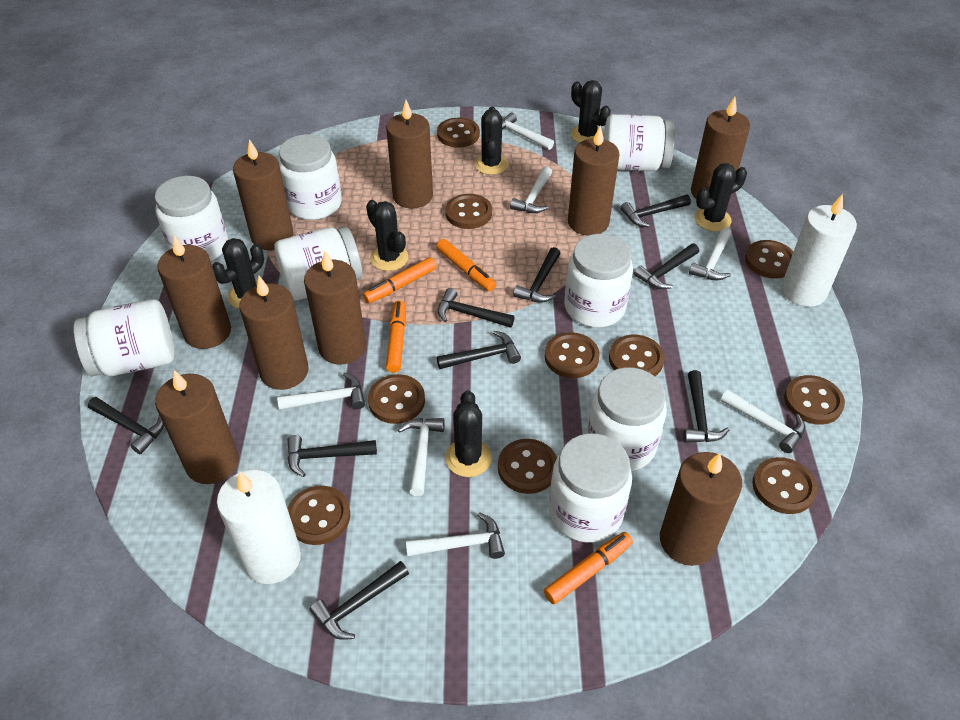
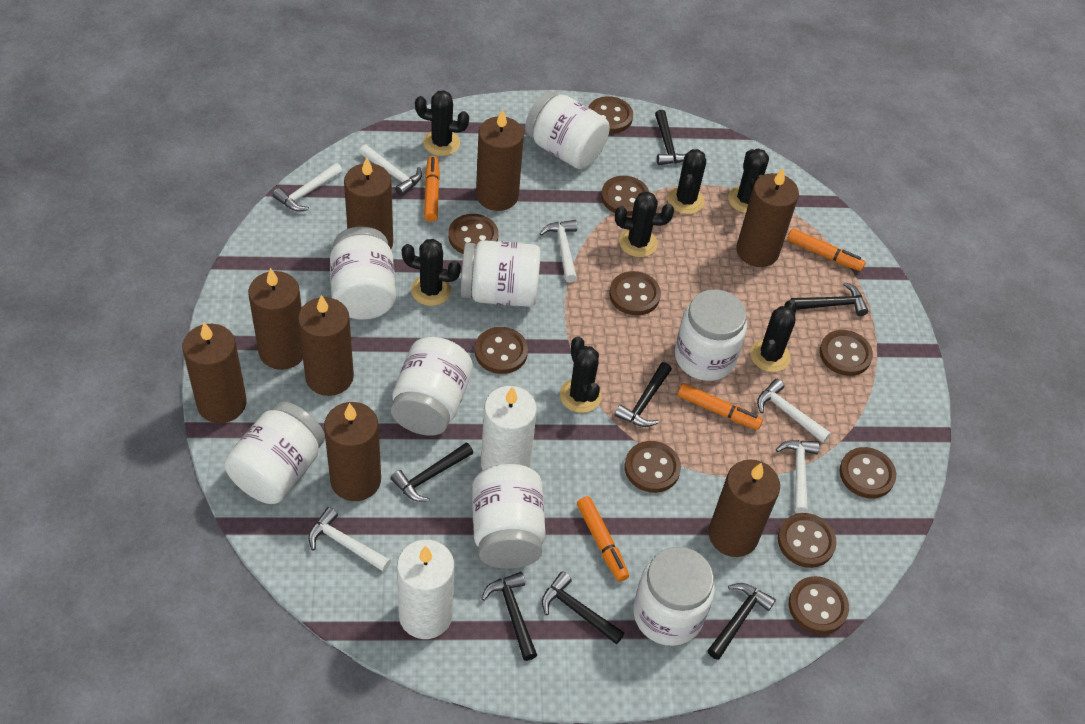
black cactus: 6 -> 7
black hammer: 9 -> 7
brown candle: 9 -> 8
white hammer: 7 -> 6

